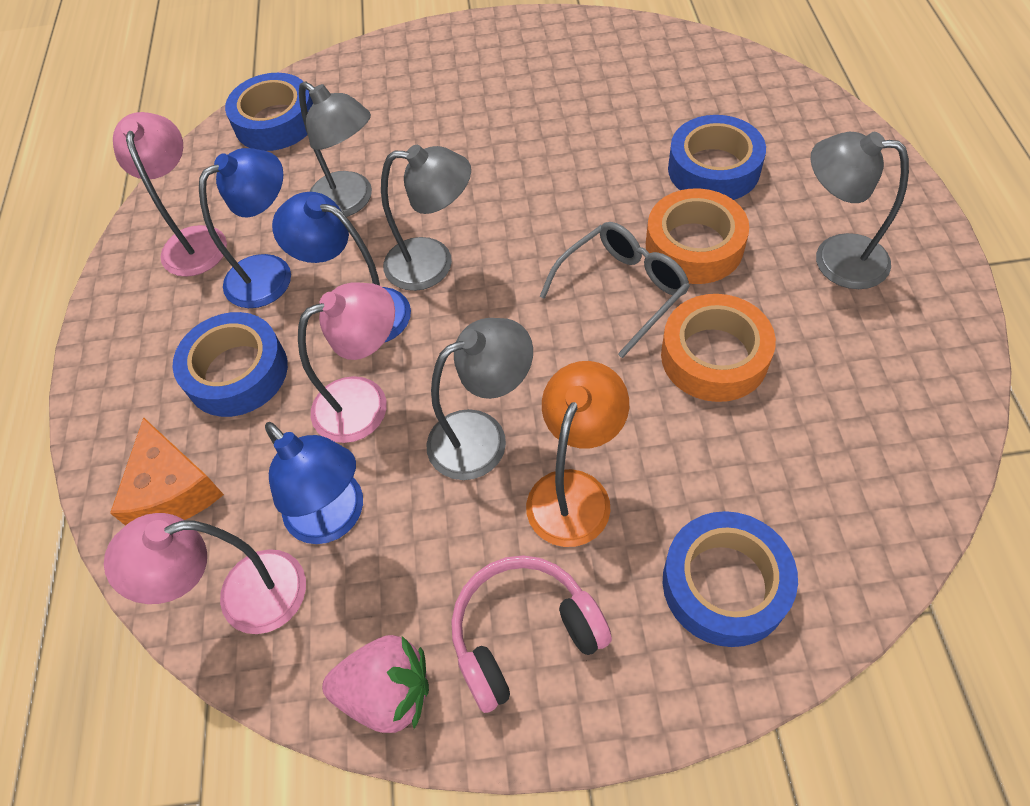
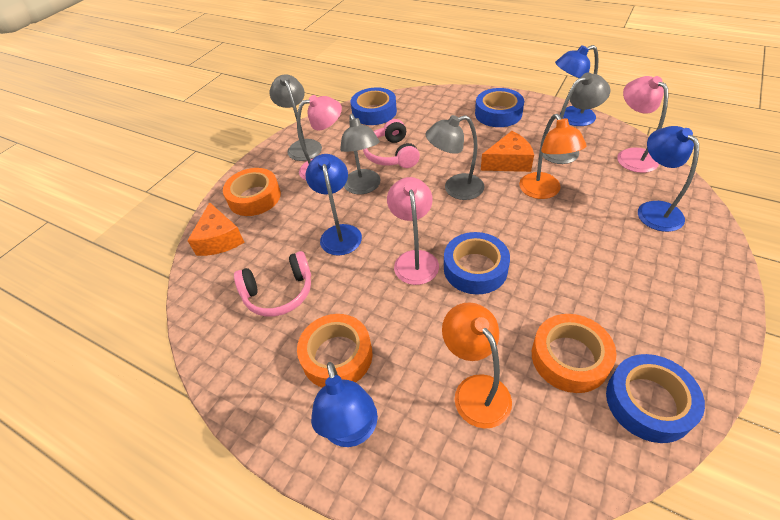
blue lamp: 3 -> 4
grey glasses: 1 -> 0
orange cheese: 1 -> 2
orange lamp: 1 -> 2
orange tape: 2 -> 3
pink headphones: 1 -> 2
pink strawberry: 1 -> 0

